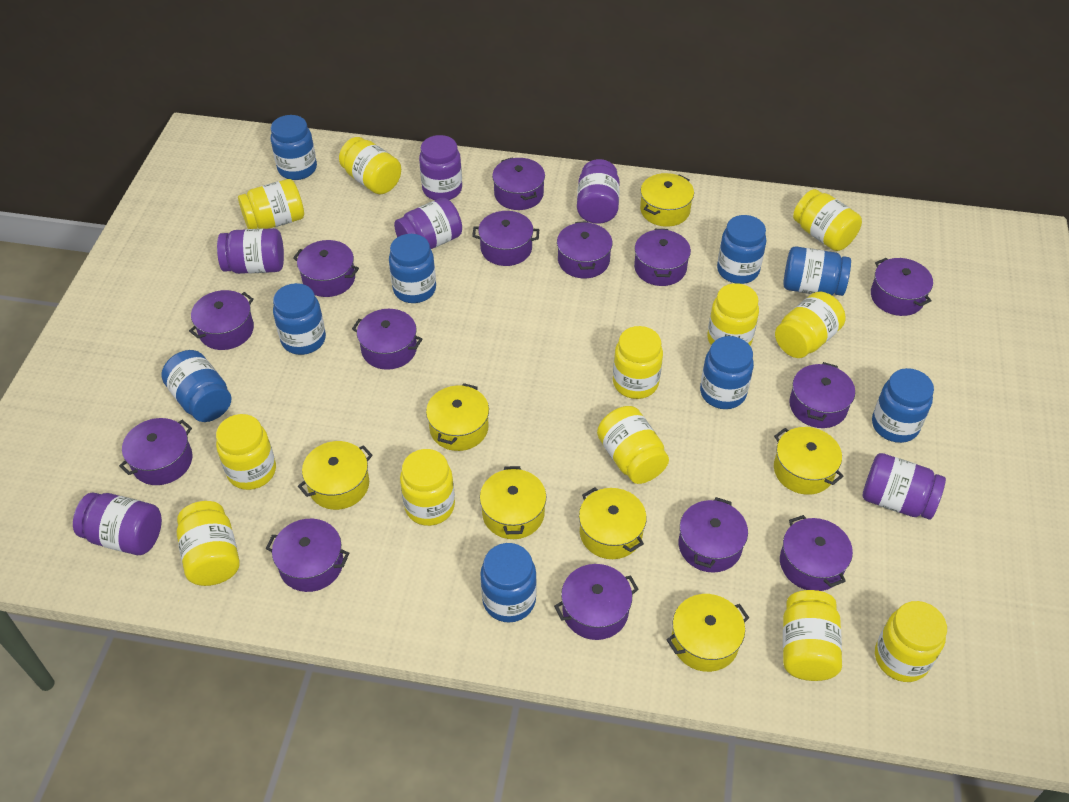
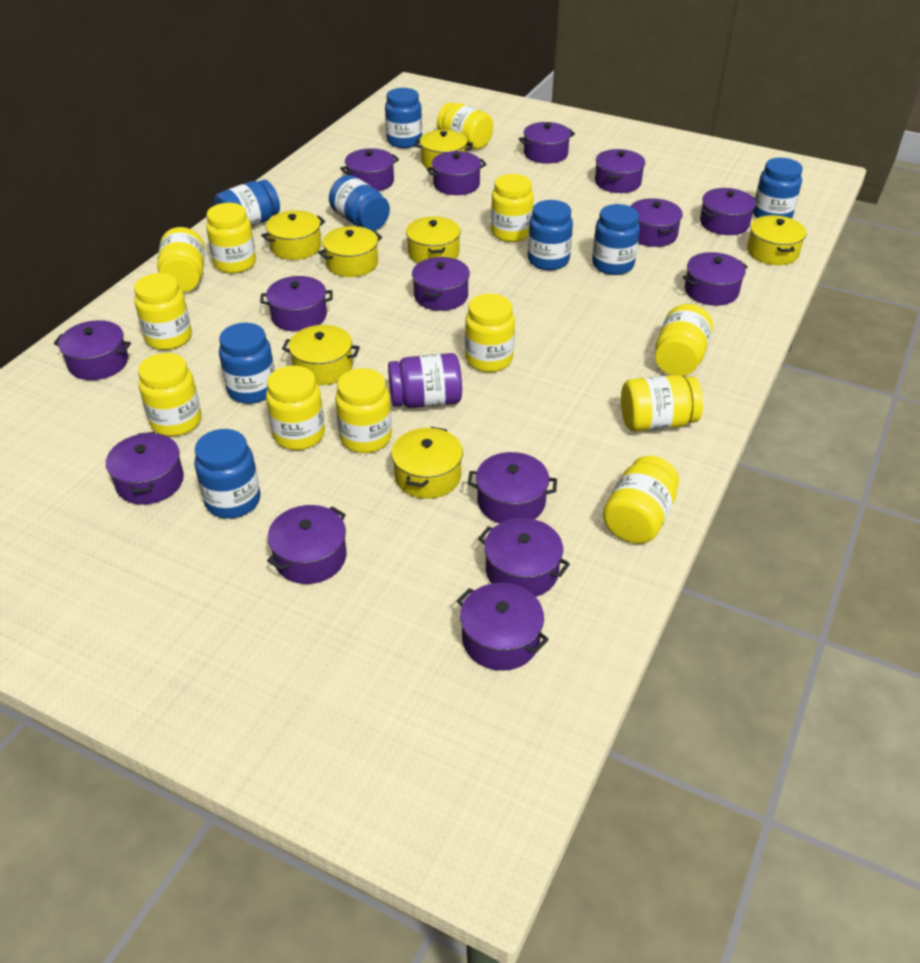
blue jar: 9 -> 8
purple jar: 6 -> 1
purple pot: 14 -> 15

